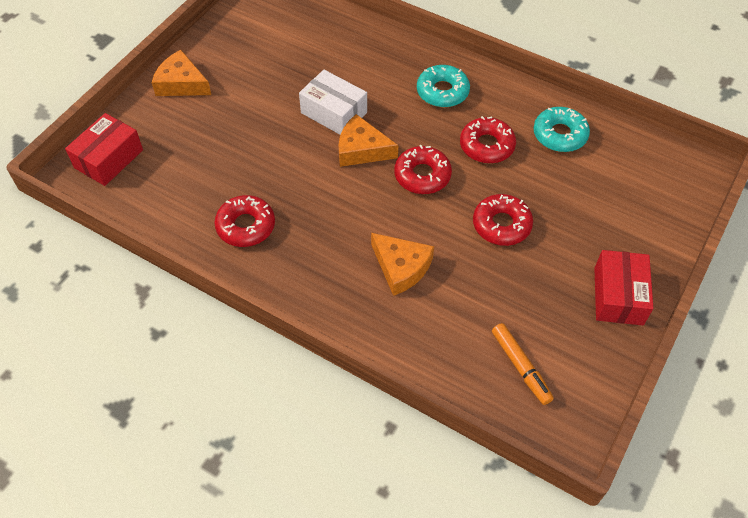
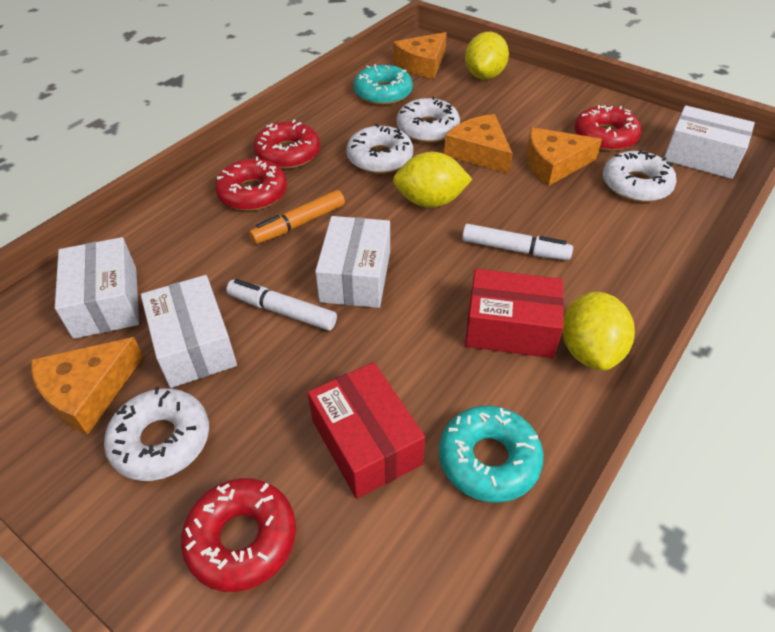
orange cheese: 3 -> 4
white box: 1 -> 4
white donut: 0 -> 4
white marker: 0 -> 2
yellow lemon: 0 -> 3

